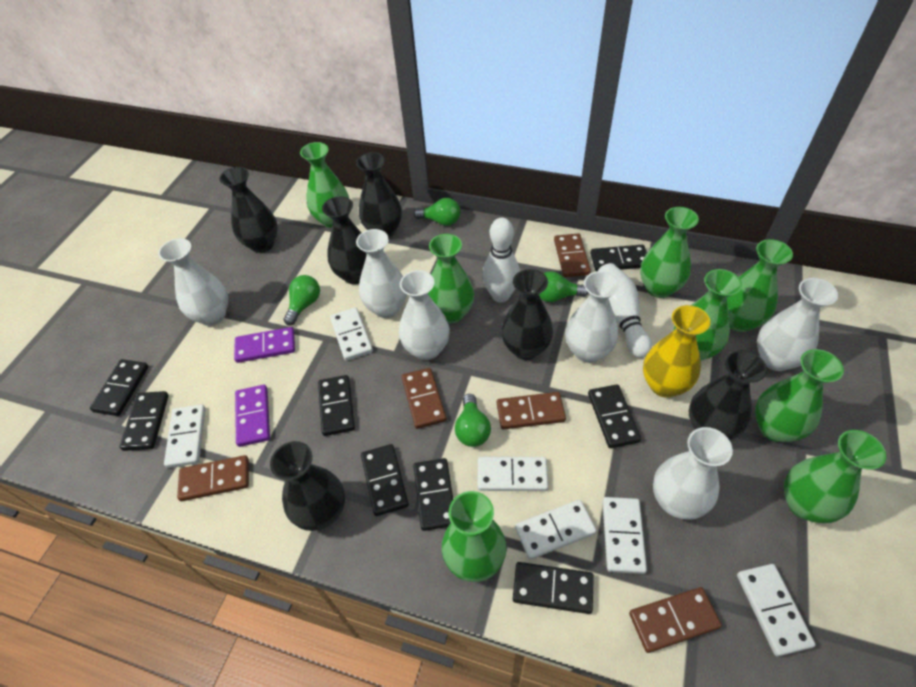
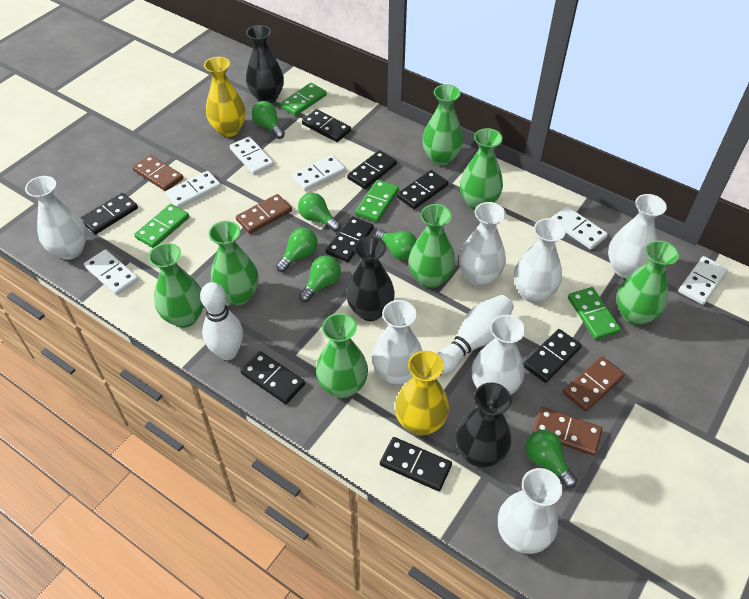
black vase: 6 -> 3
brown domino: 5 -> 4
green domino: 0 -> 4
green light bulb: 4 -> 6
green vase: 8 -> 7
purple domino: 2 -> 0
white vase: 6 -> 7
yellow vase: 1 -> 2

